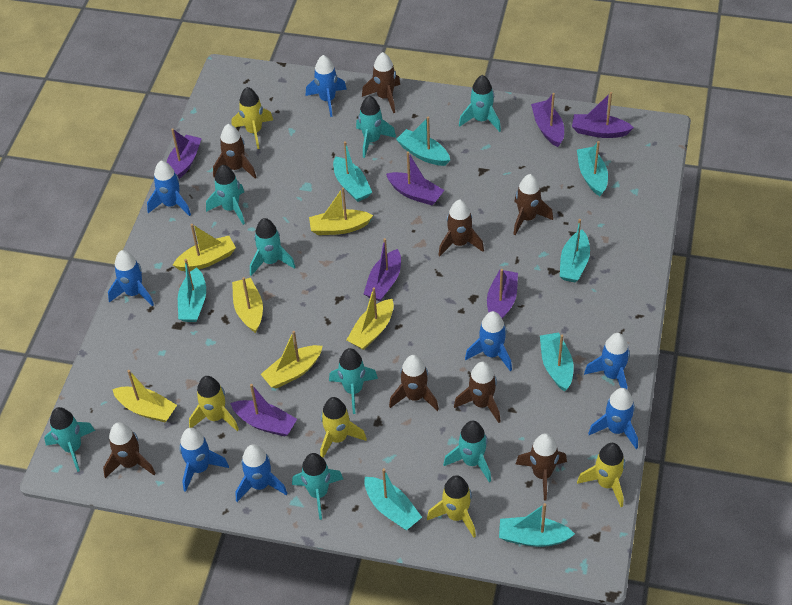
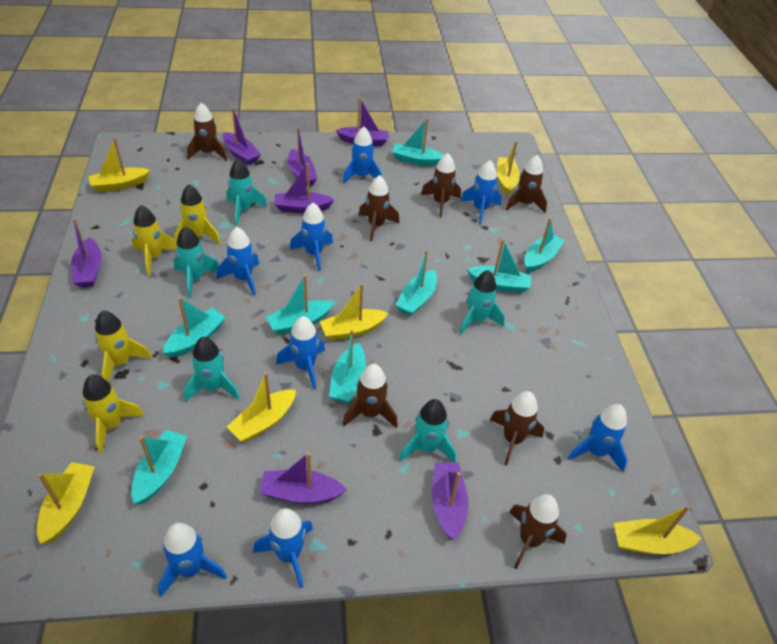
brown rocket: 8 -> 7
turquoise rocket: 8 -> 5
yellow rocket: 5 -> 4

